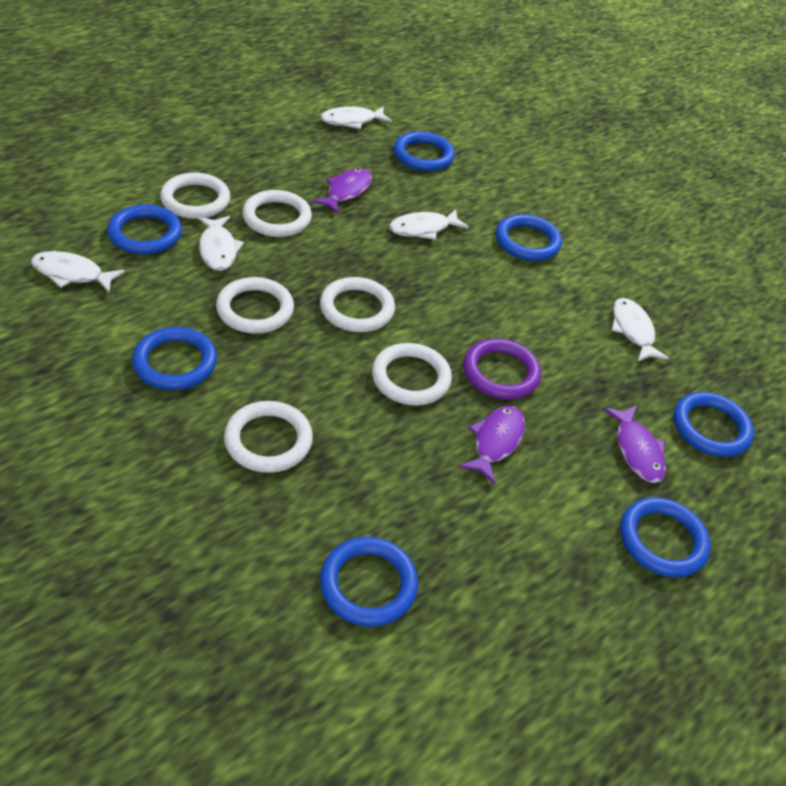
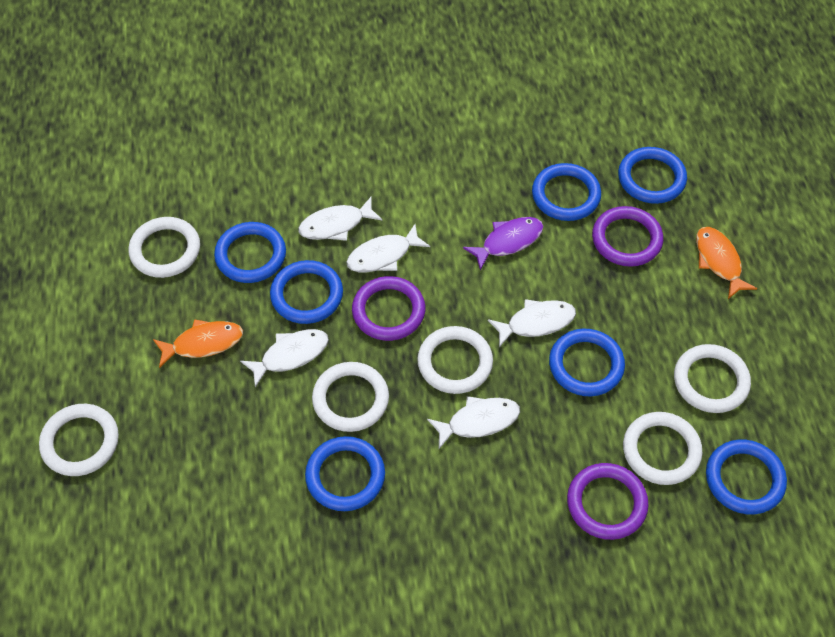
orange fish: 0 -> 2
purple fish: 3 -> 1
purple ring: 1 -> 3

